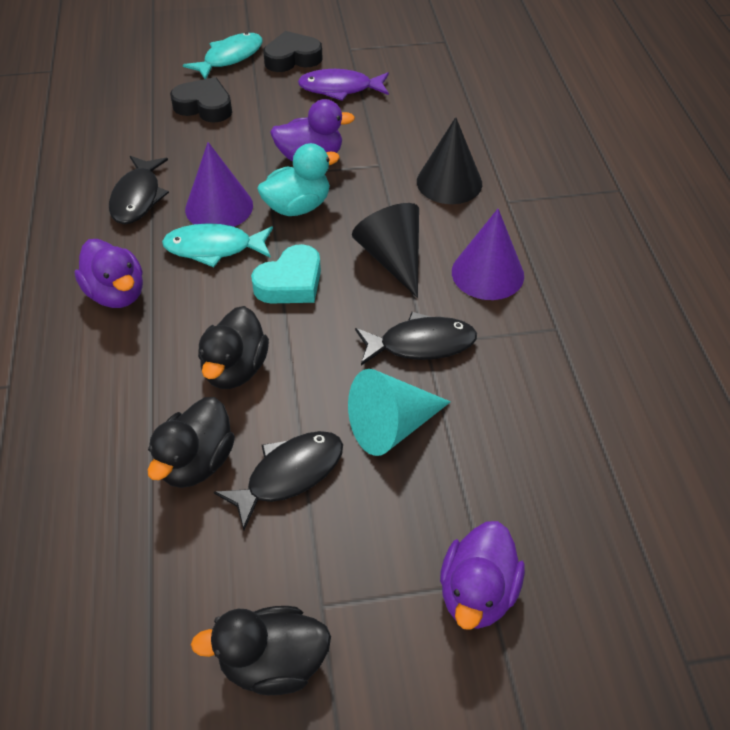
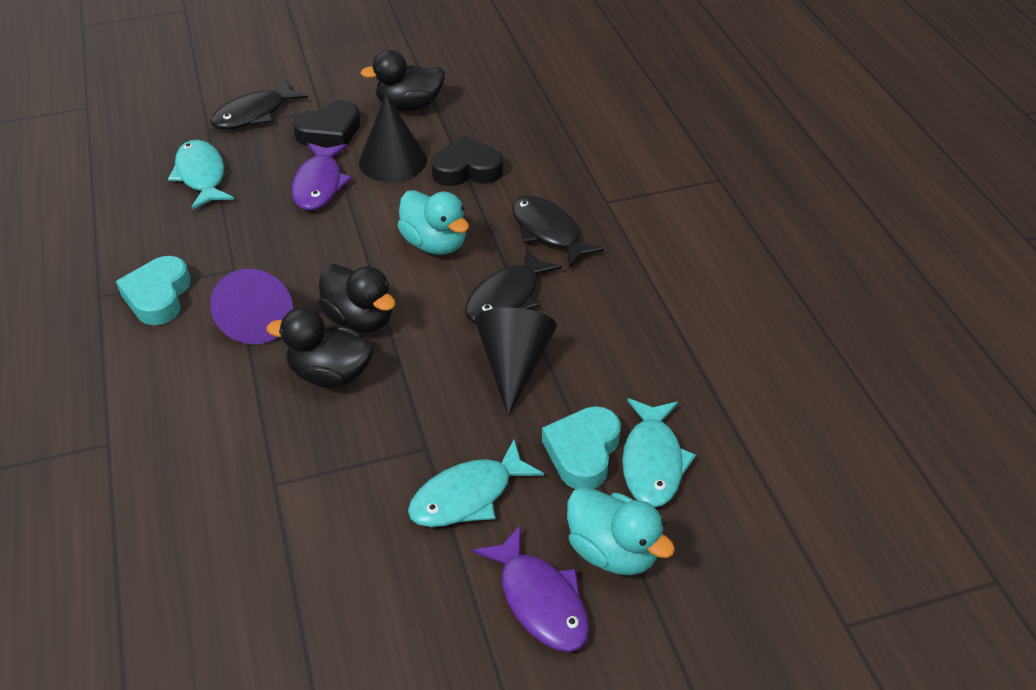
purple cone: 2 -> 1
purple duck: 3 -> 0
purple fish: 1 -> 2
turquoise cone: 1 -> 0
turquoise duck: 1 -> 2
turquoise fish: 2 -> 3
turquoise heart: 1 -> 2

